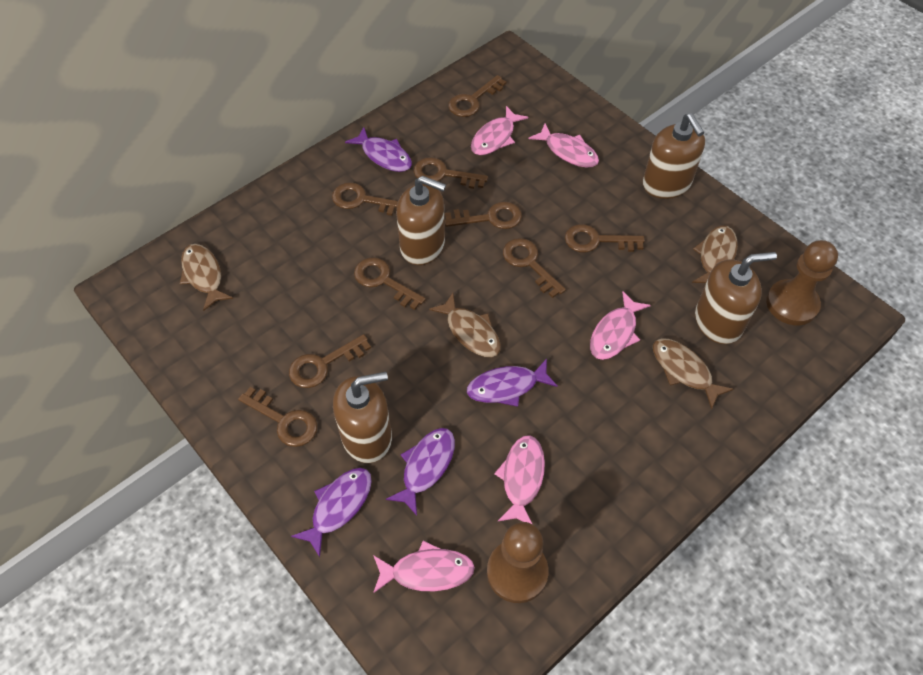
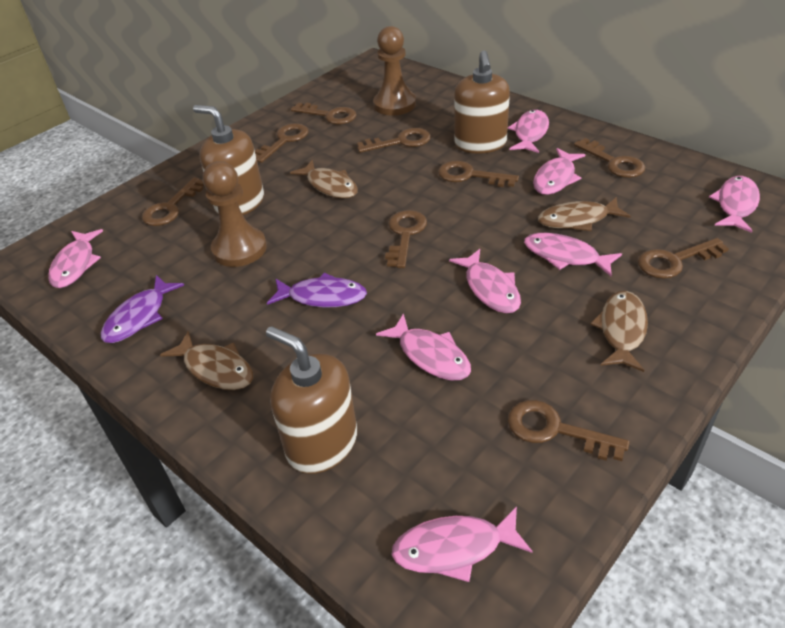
brown soap dispenser: 4 -> 3
pink fish: 5 -> 8
purple fish: 4 -> 2

